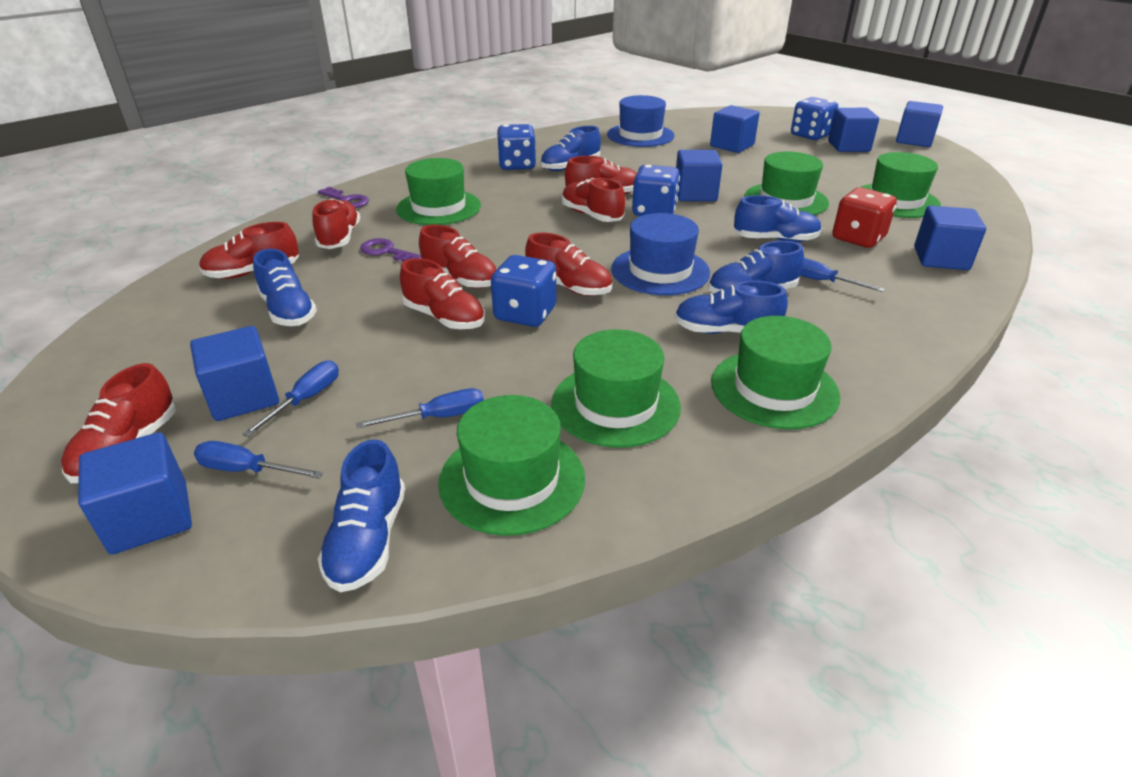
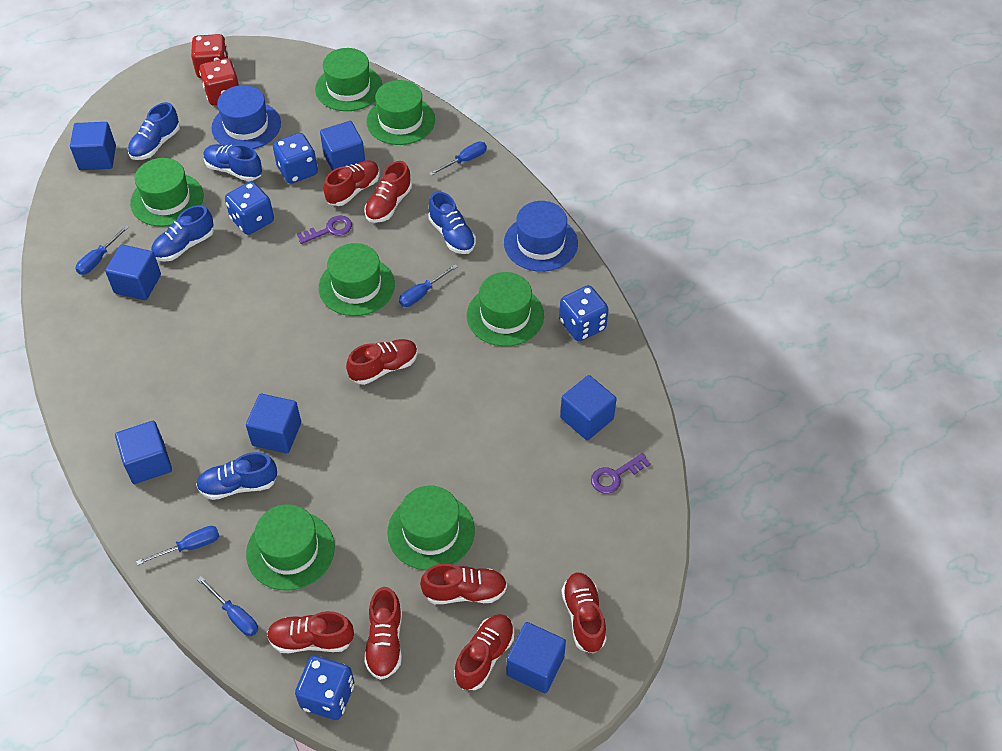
blue screwdriver: 4 -> 5
blue shoe: 6 -> 5
green hat: 6 -> 7
red dice: 1 -> 2

